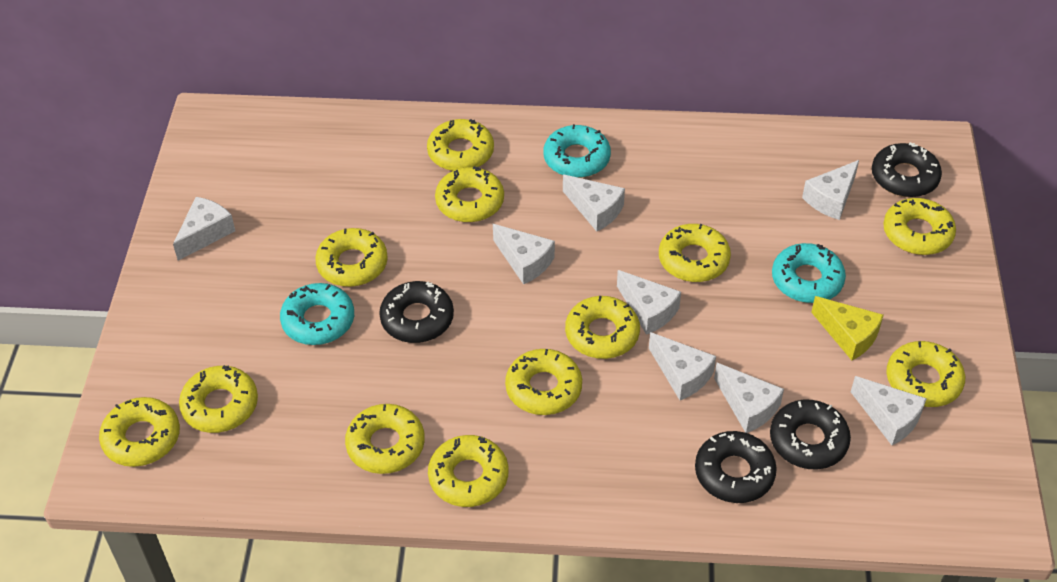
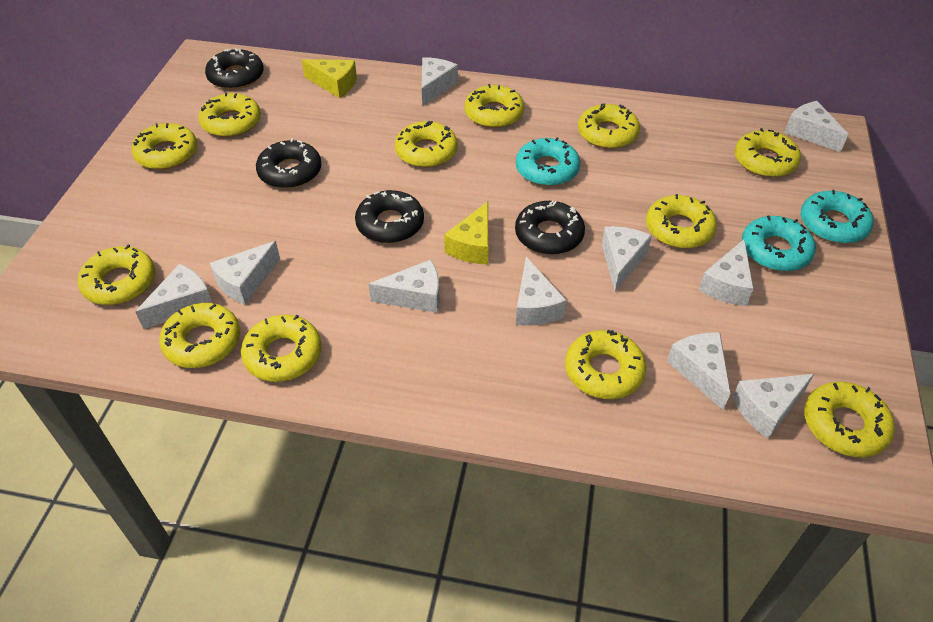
white cheese: 8 -> 10
yellow cheese: 1 -> 2

